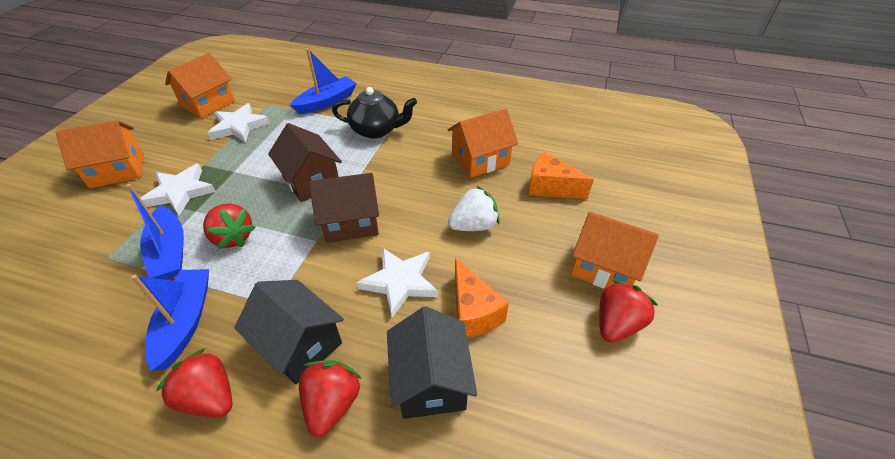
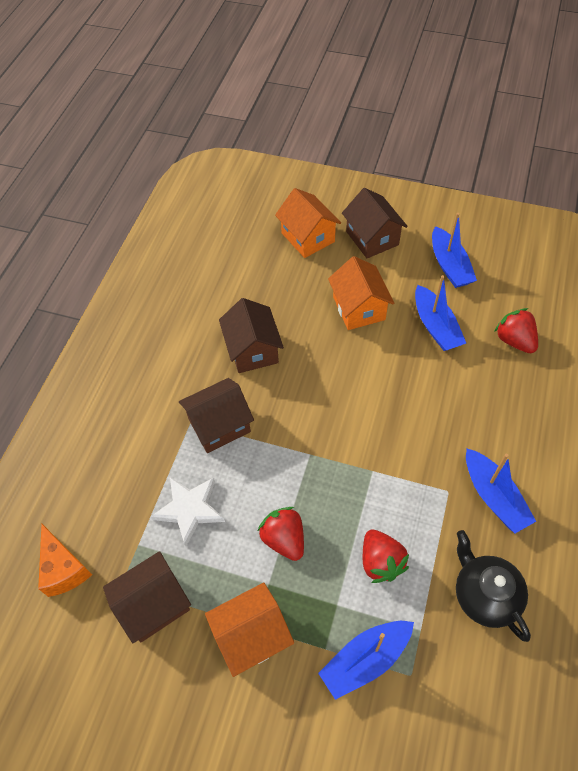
black house: 2 -> 0
blue boat: 3 -> 4
brown house: 2 -> 4
orange cheese: 2 -> 1
orange house: 4 -> 3
red strawberry: 4 -> 3
white star: 3 -> 1
white strawberry: 1 -> 0

